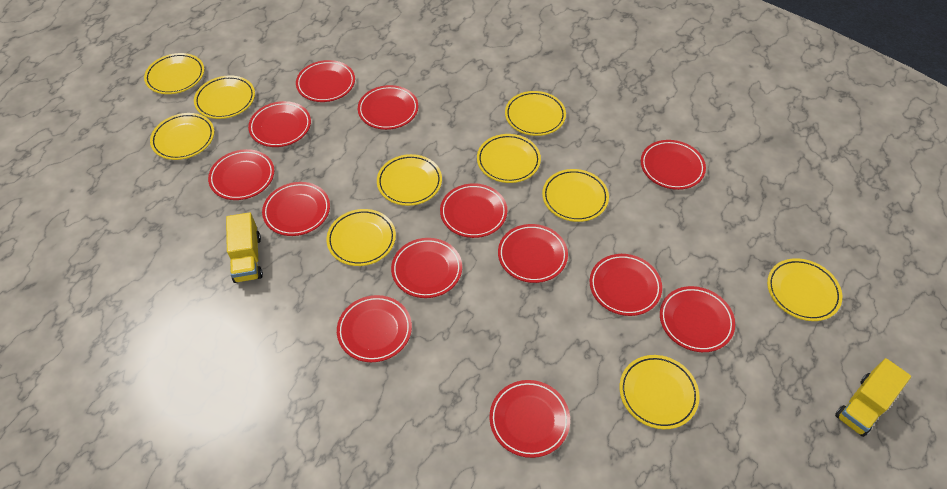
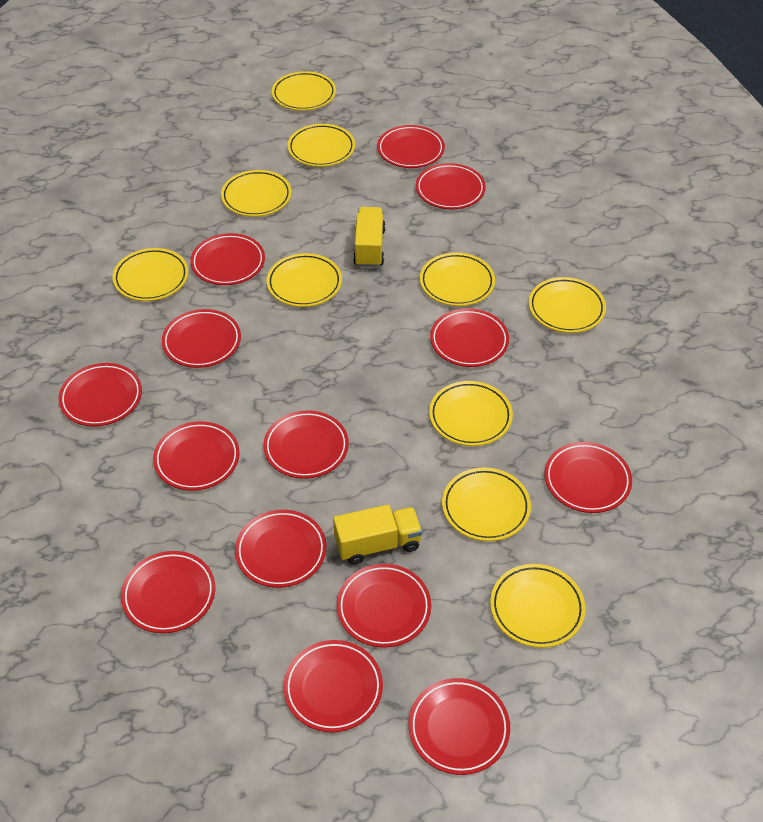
red plate: 13 -> 14

